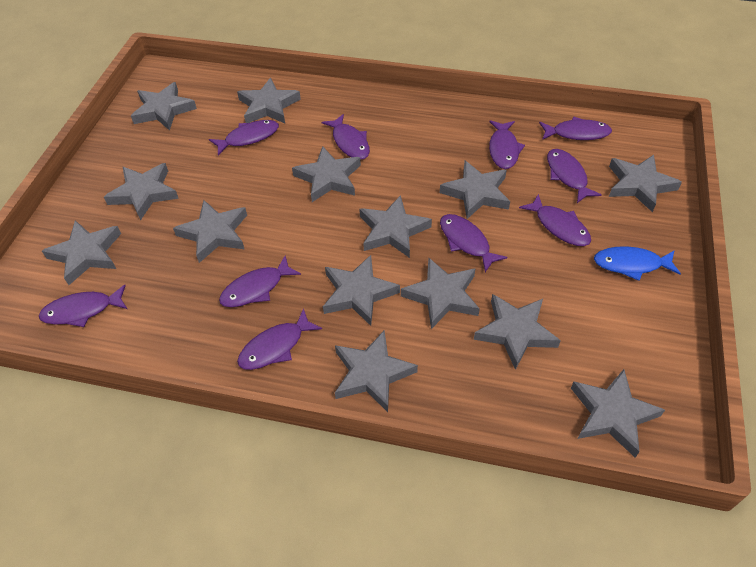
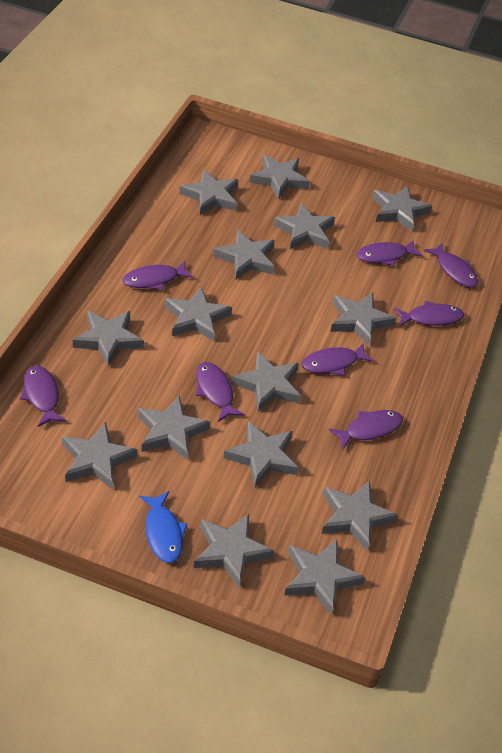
grey star: 14 -> 15
purple fish: 10 -> 8

